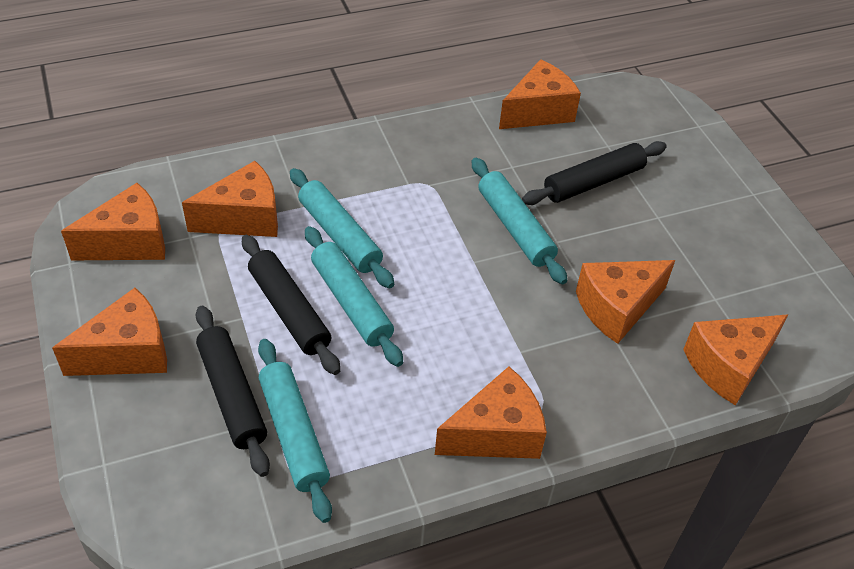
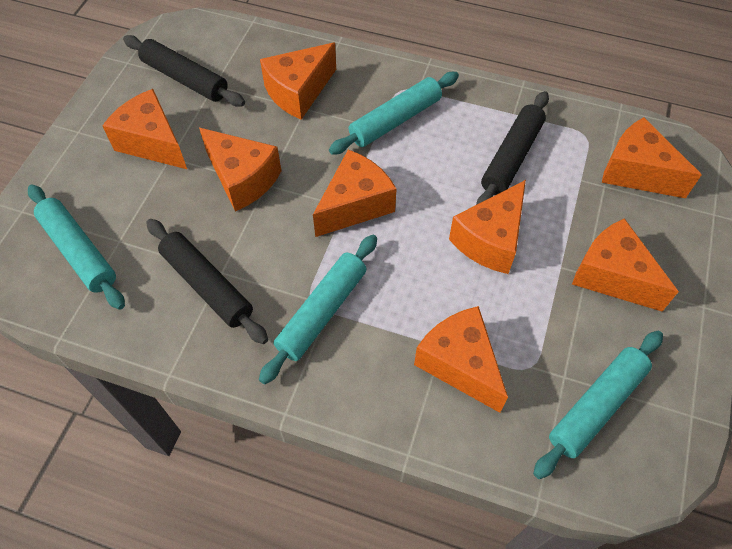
orange cheese: 7 -> 8

